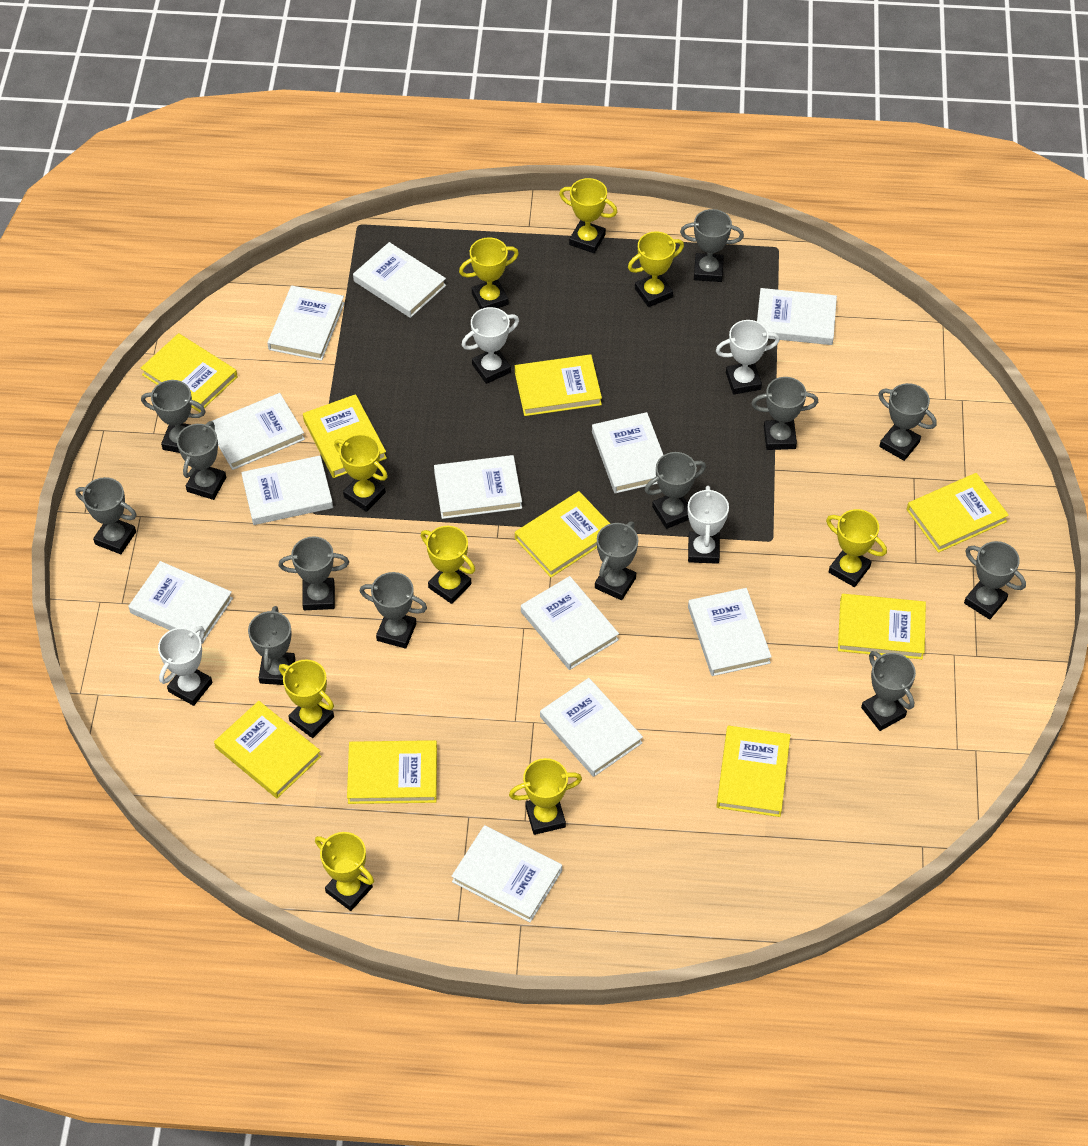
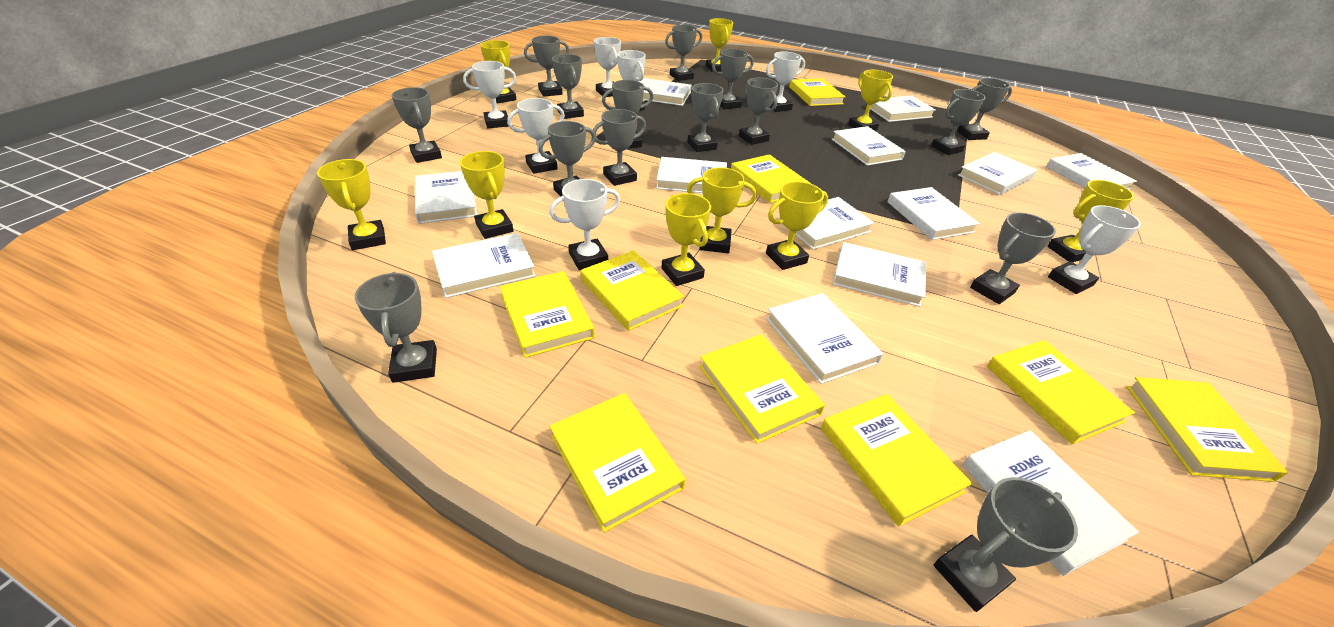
grey trophy: 13 -> 15
white book: 12 -> 13
white trophy: 4 -> 7

